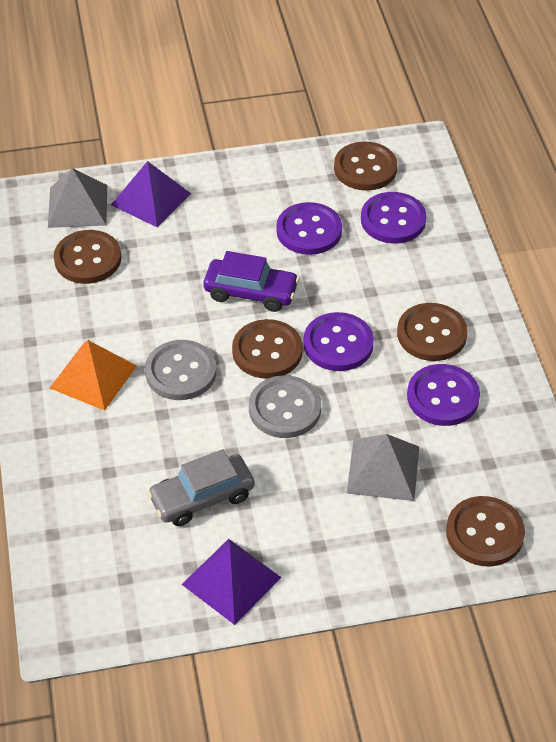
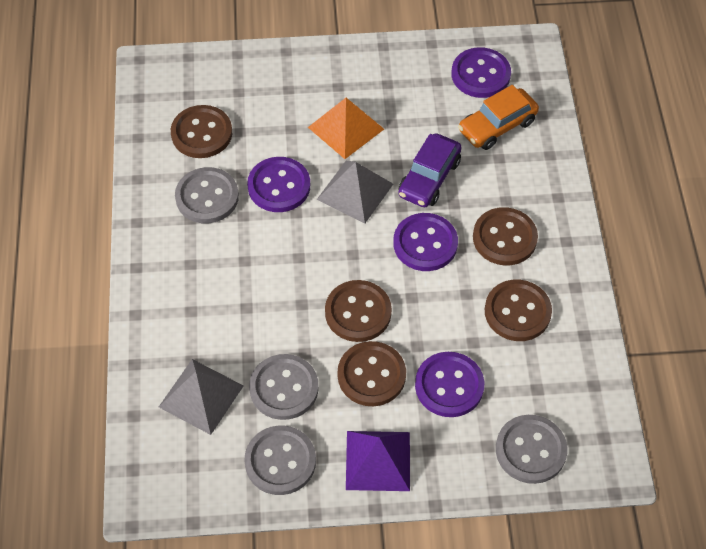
grey button: 2 -> 4
grey car: 1 -> 0
orange car: 0 -> 1
purple pyramid: 2 -> 1

